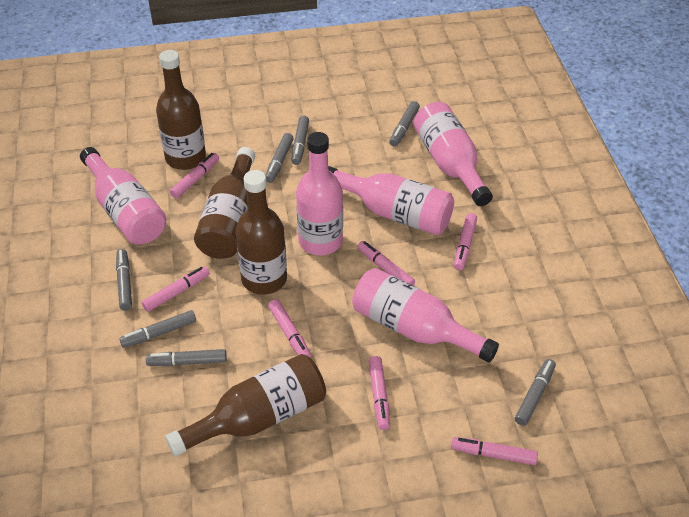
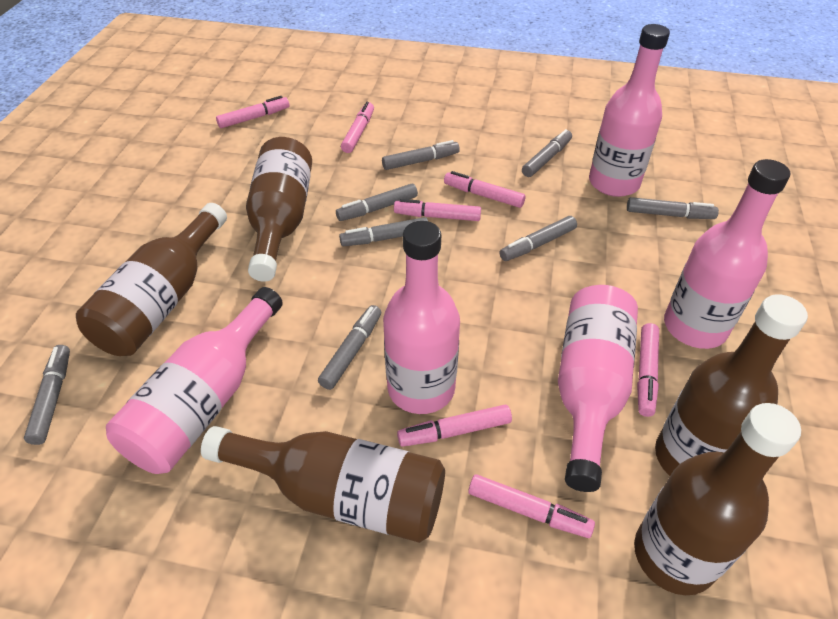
brown bottle: 4 -> 5
grey marker: 7 -> 8

